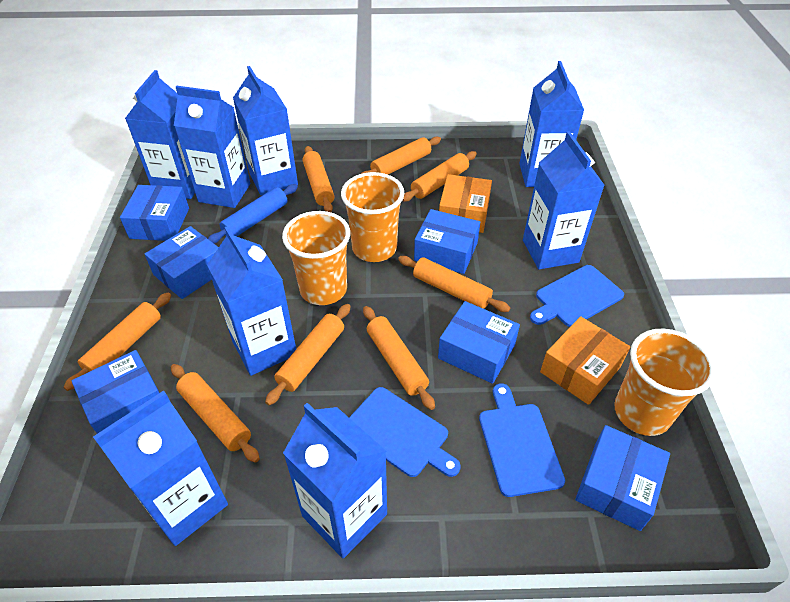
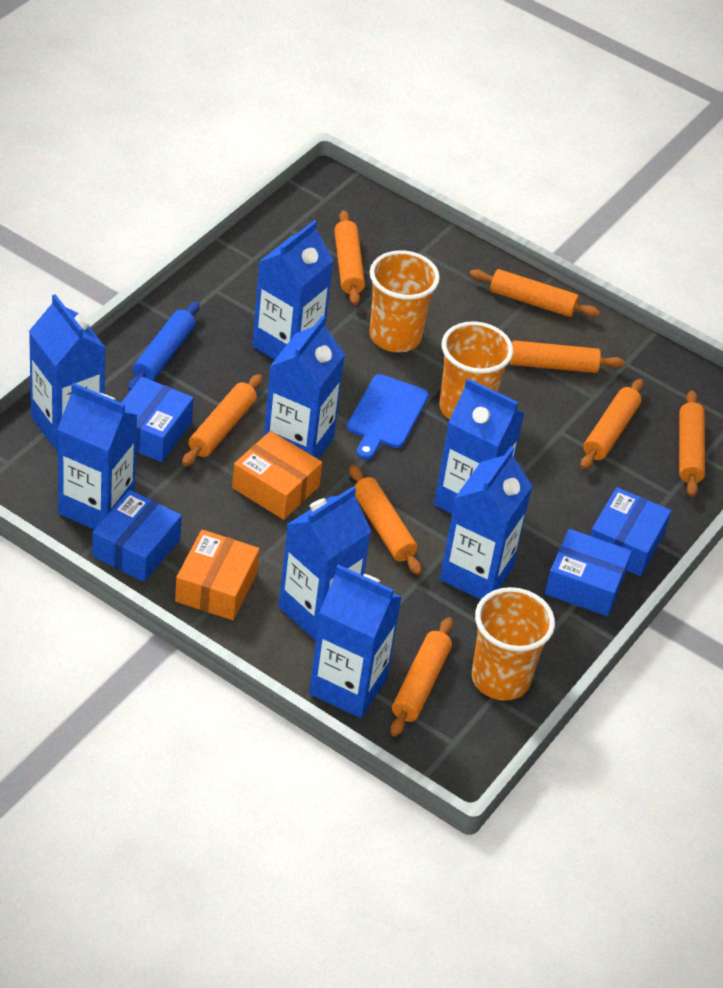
blue box: 6 -> 4
blue cutting board: 3 -> 1

